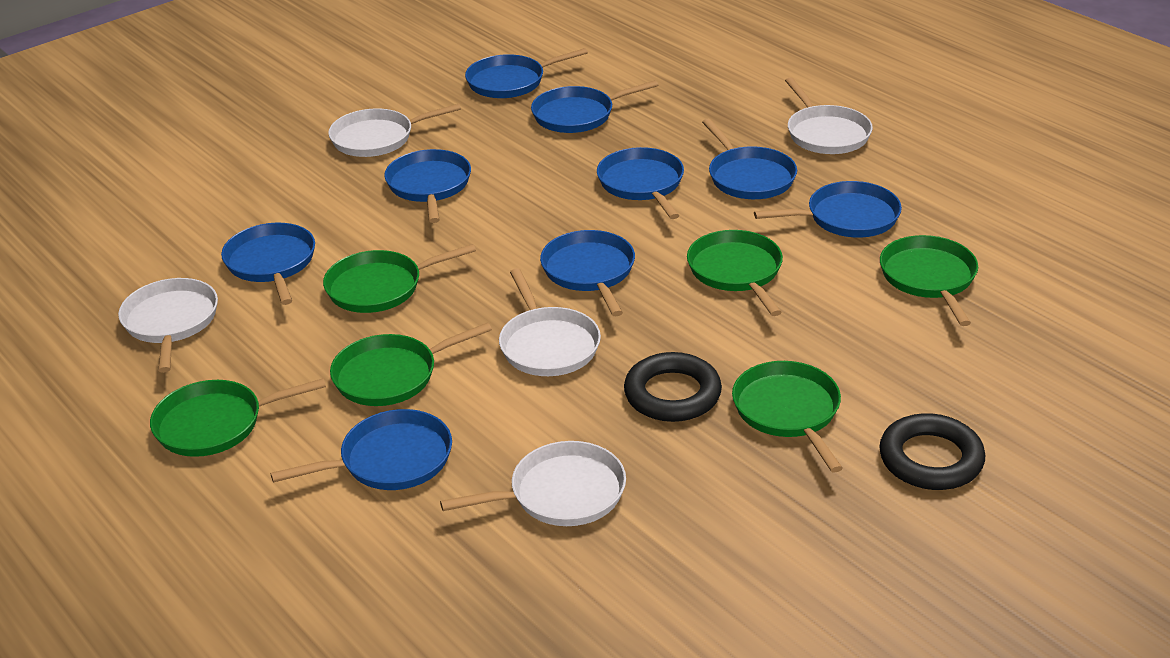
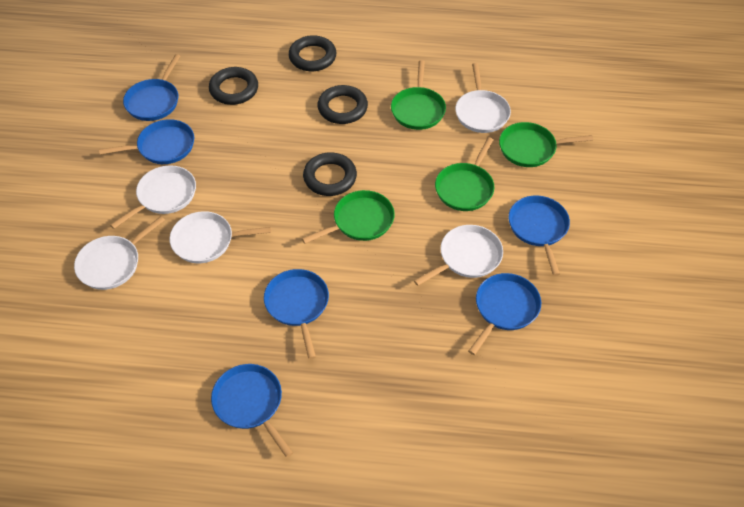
black ring: 2 -> 4
blue pan: 9 -> 6
green pan: 6 -> 4

